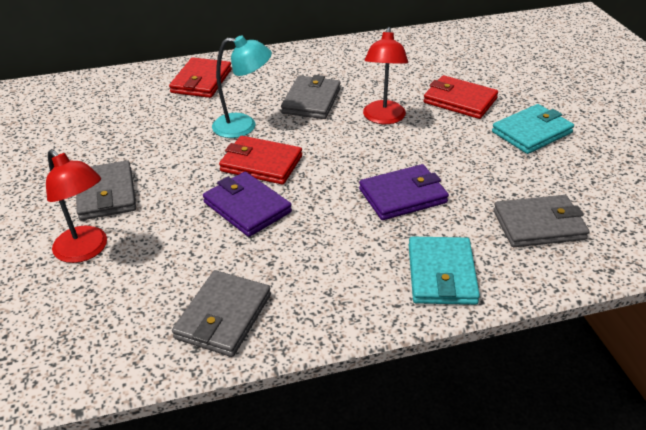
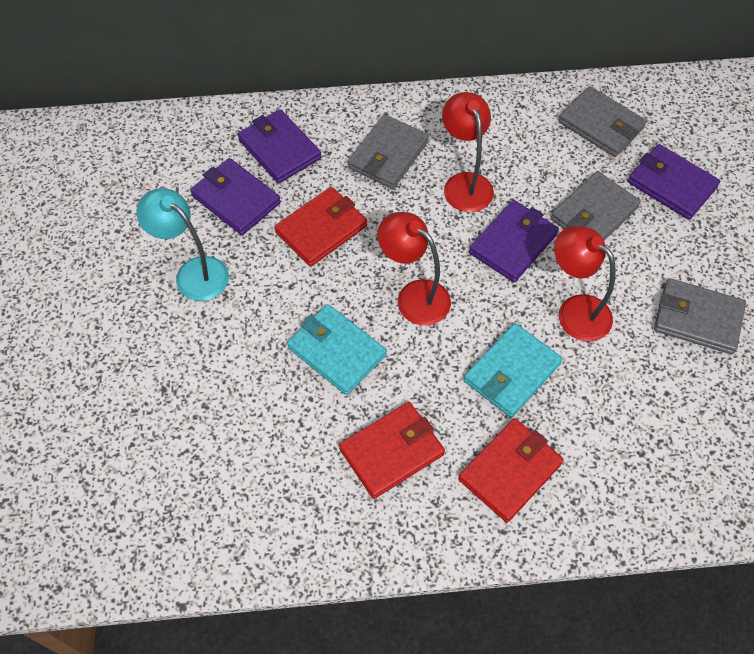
purple wallet: 2 -> 4
red lamp: 2 -> 3

